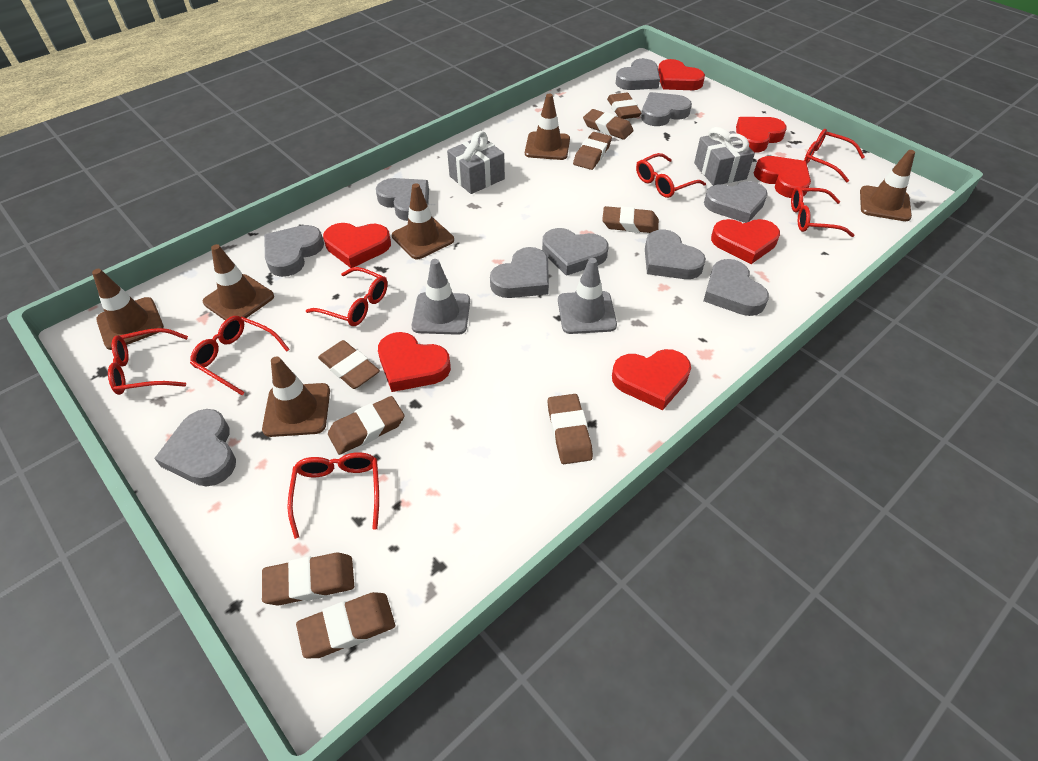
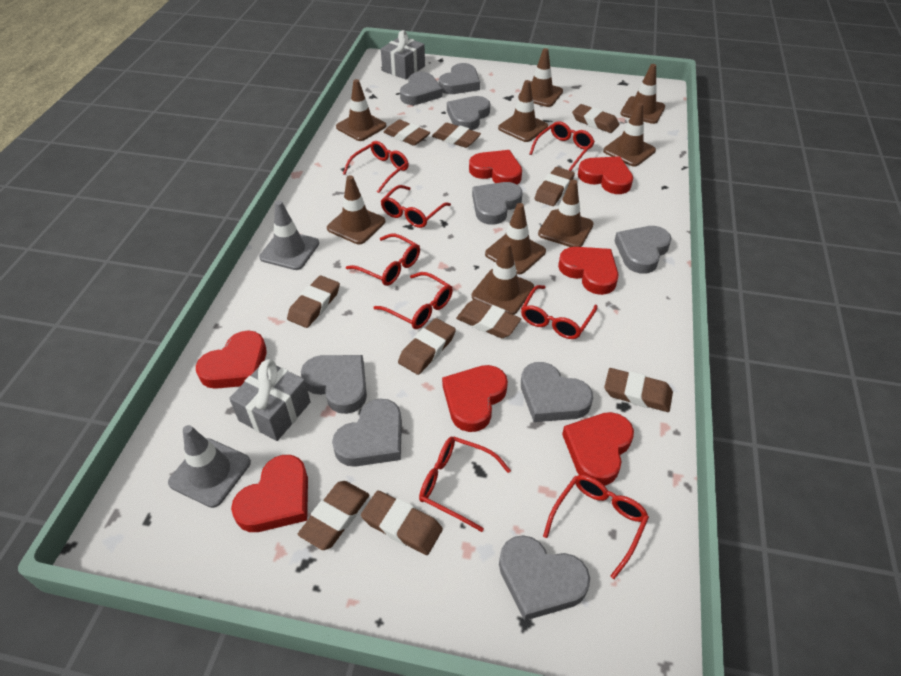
brown eraser: 9 -> 10
brown traffic cone: 6 -> 9
grey heart: 10 -> 9
red glasses: 7 -> 8

